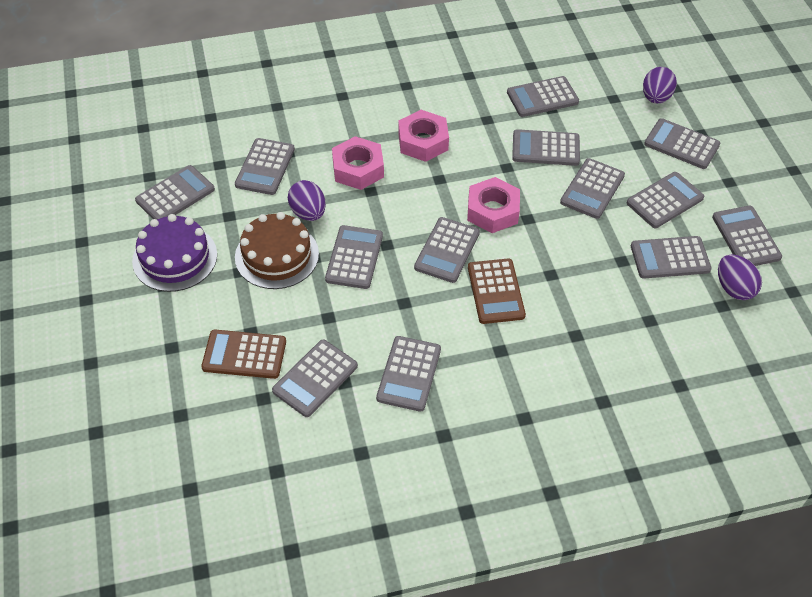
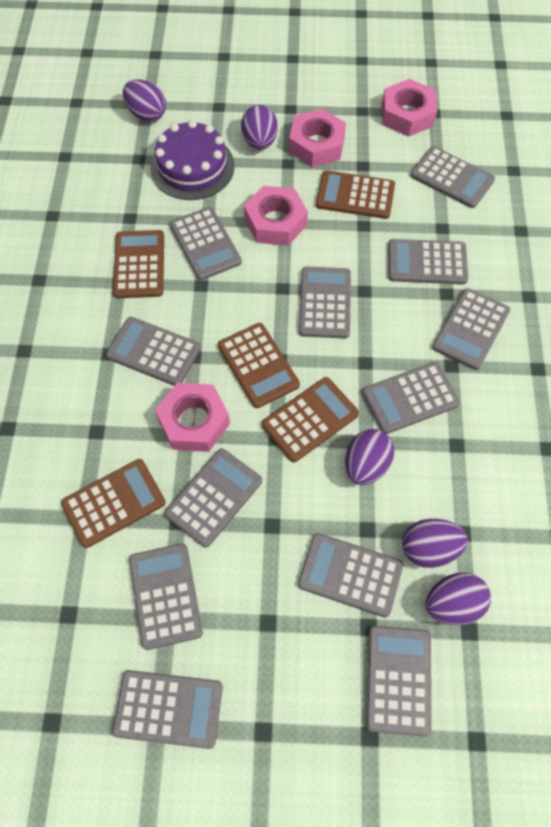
brown cake: 1 -> 0
brown calculator: 2 -> 5
grey calculator: 13 -> 12
pink nut: 3 -> 4
purple egg: 3 -> 5

